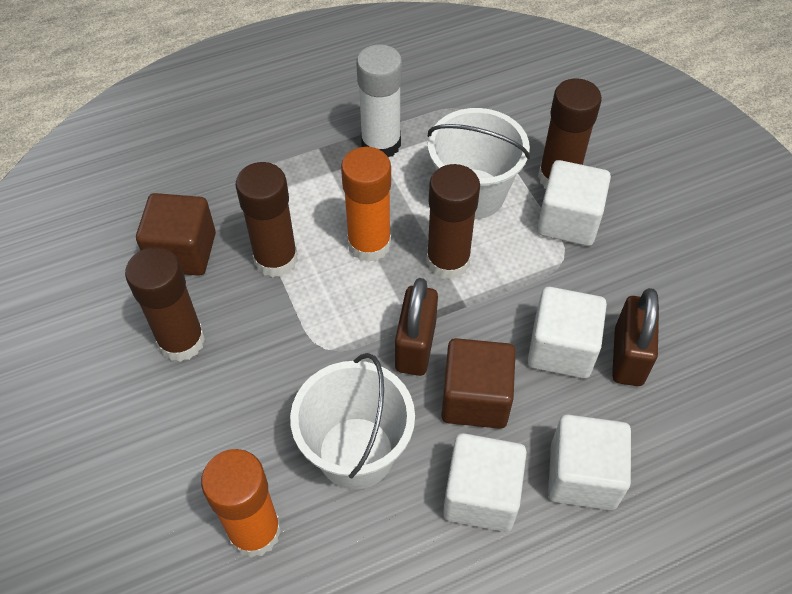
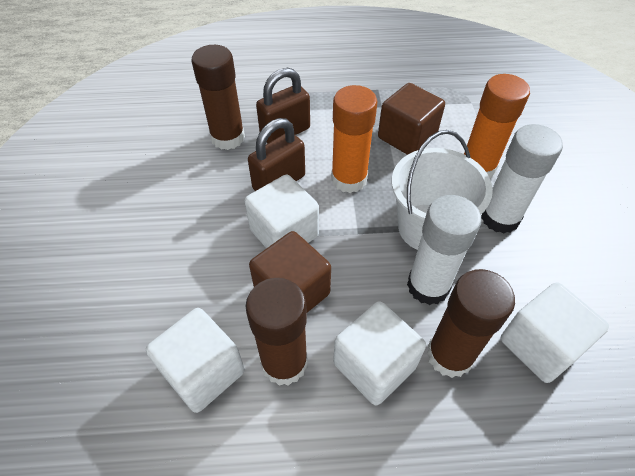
brown glue stick: 4 -> 3
white bucket: 2 -> 1
white glue stick: 1 -> 2

